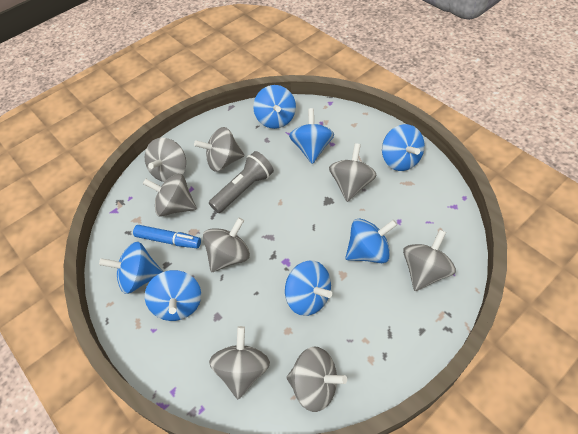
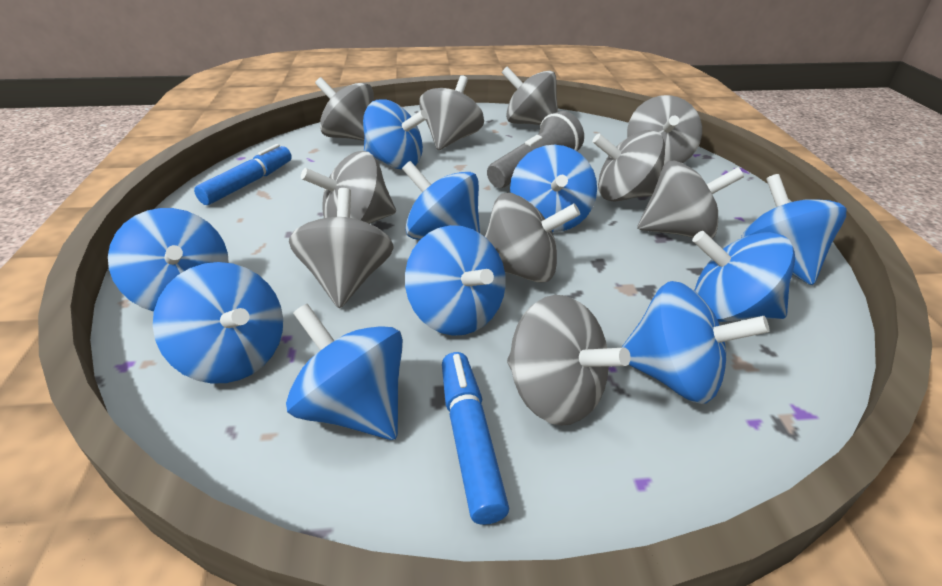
blue marker: 1 -> 2
blue spinning top: 7 -> 10
grey spinning top: 8 -> 10

